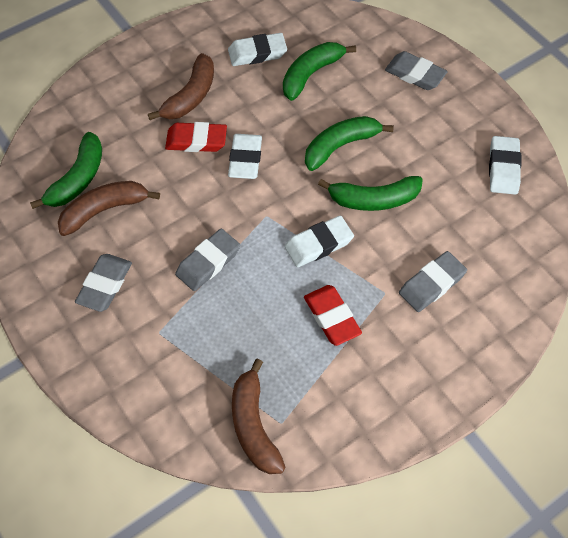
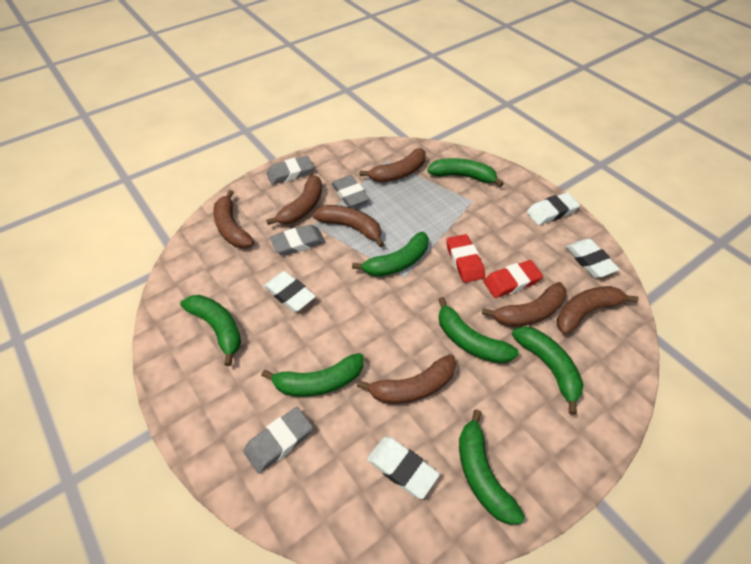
brown banana: 3 -> 7
green banana: 4 -> 7

